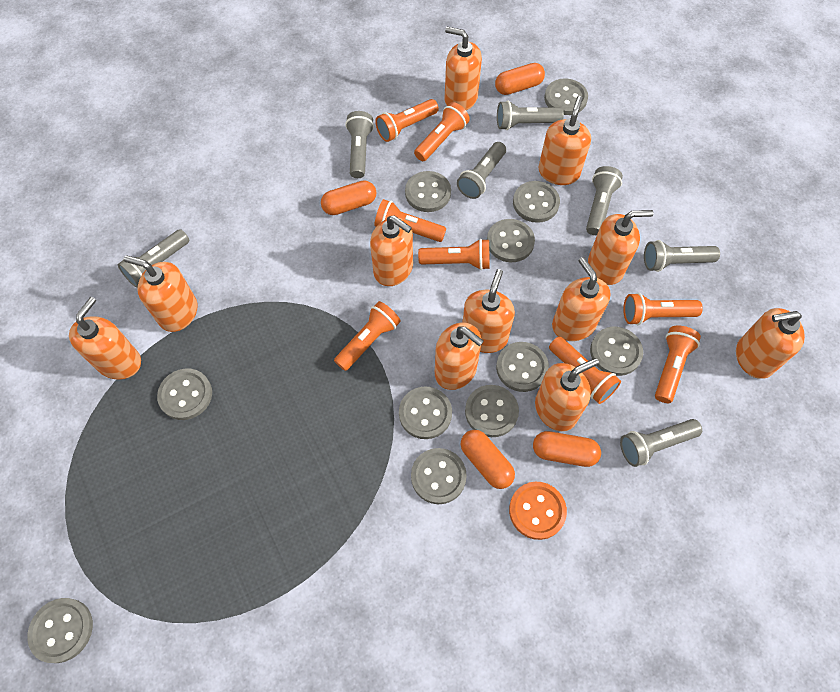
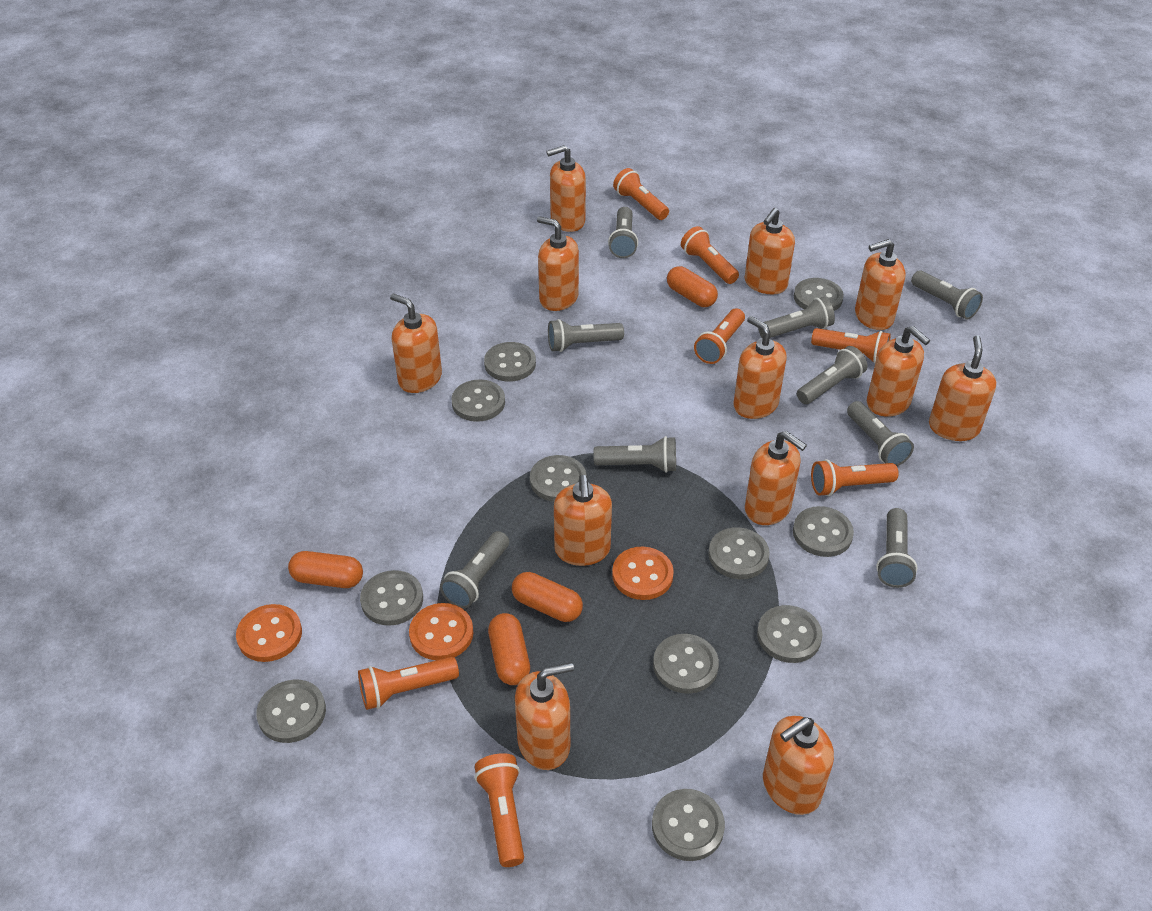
grey flashlight: 7 -> 9
orange button: 1 -> 3
orange flashlight: 8 -> 7
orange soap dispenser: 11 -> 12

